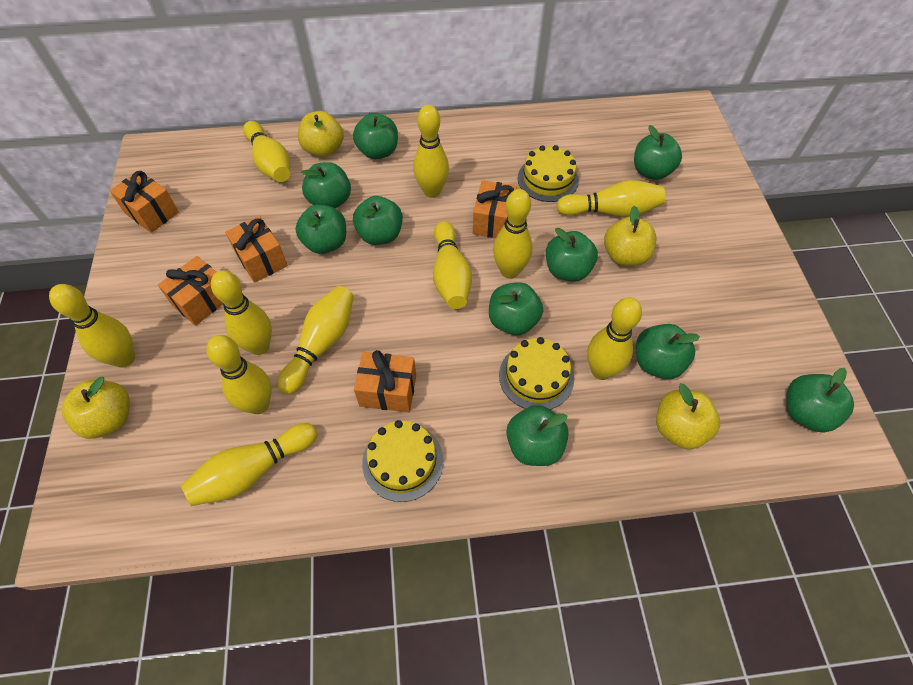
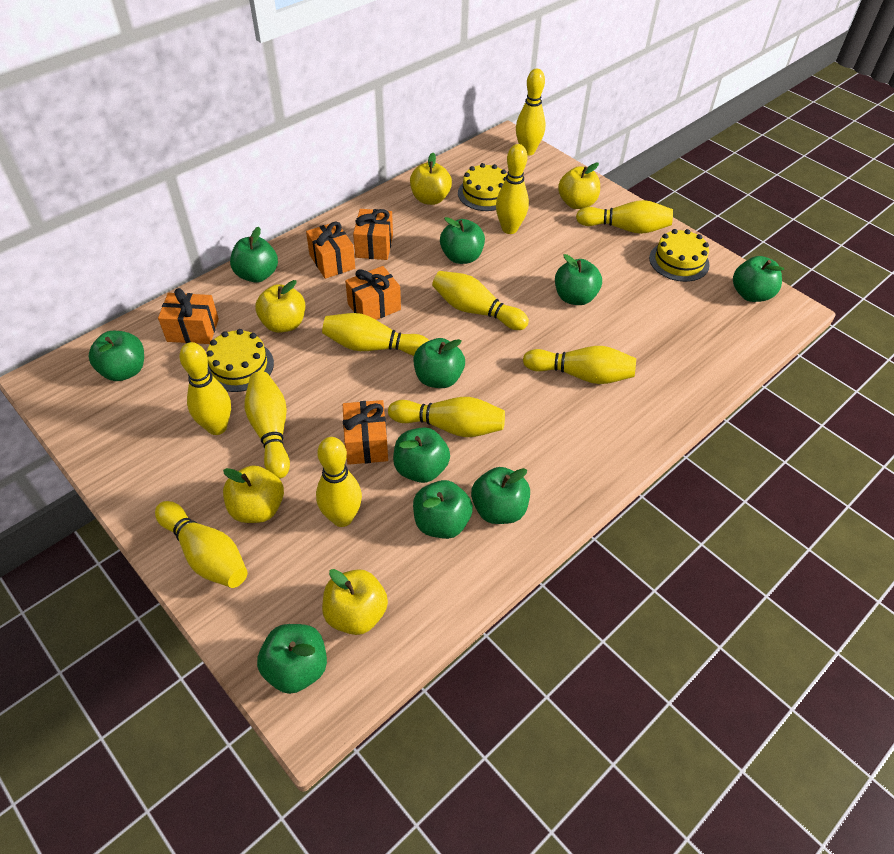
yellow apple: 4 -> 5

